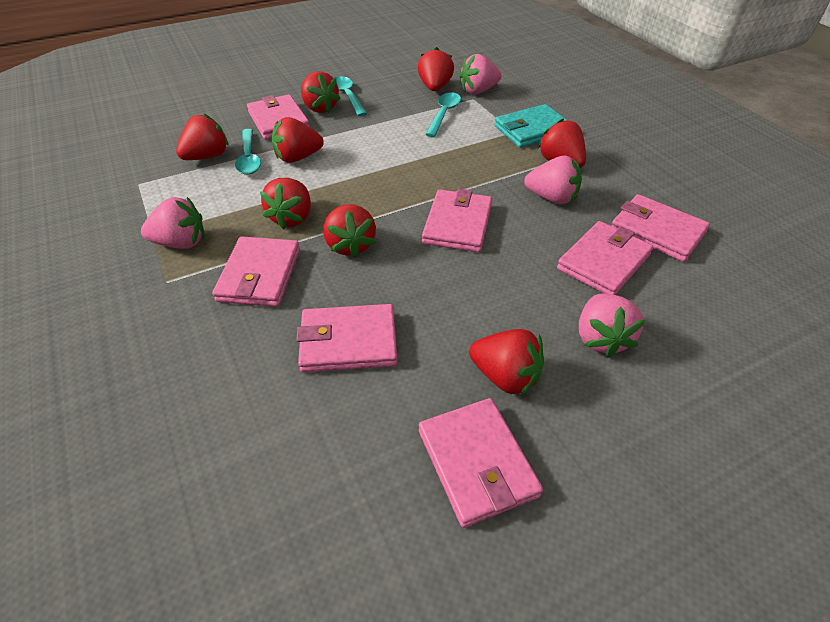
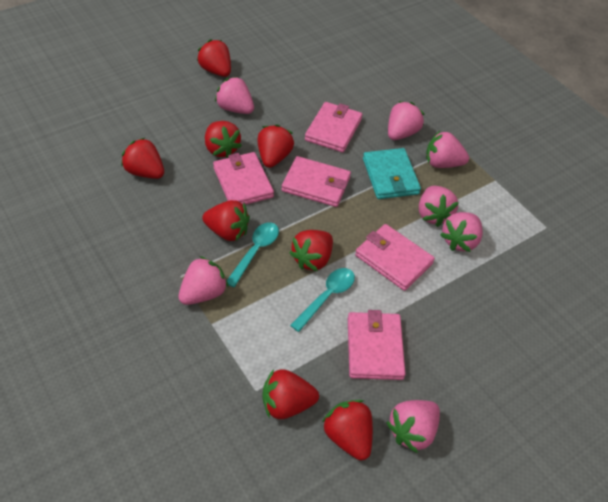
pink strawberry: 4 -> 7
pink wallet: 7 -> 5
turquoise spoon: 3 -> 2

